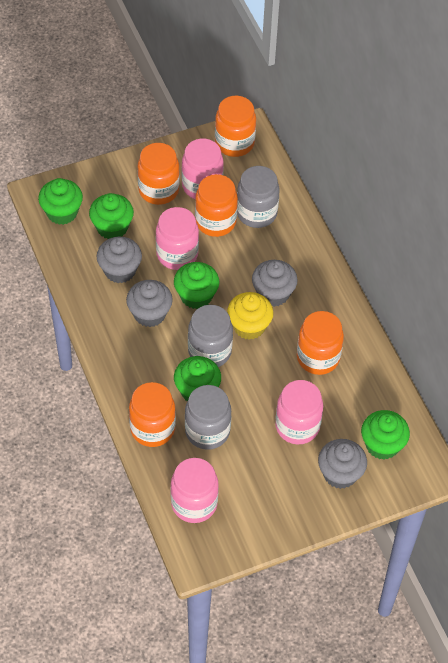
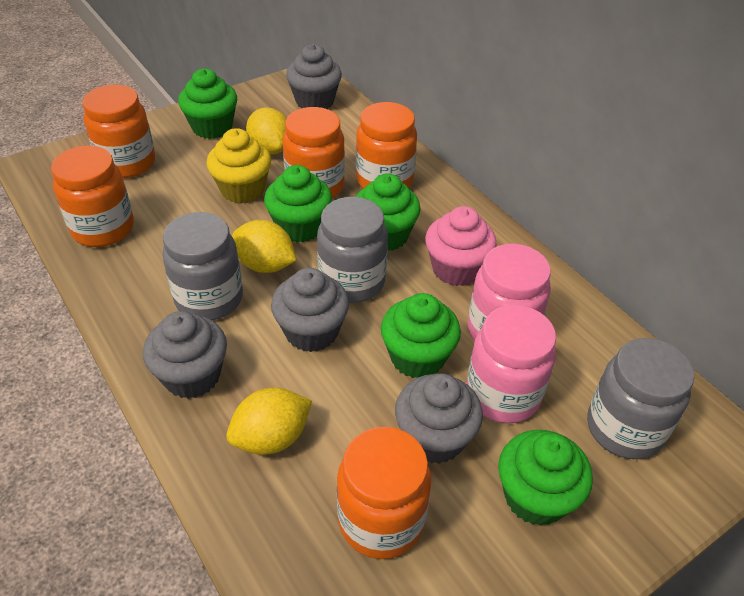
pink cupcake: 0 -> 1
pink jar: 4 -> 2
yellow lemon: 0 -> 3

